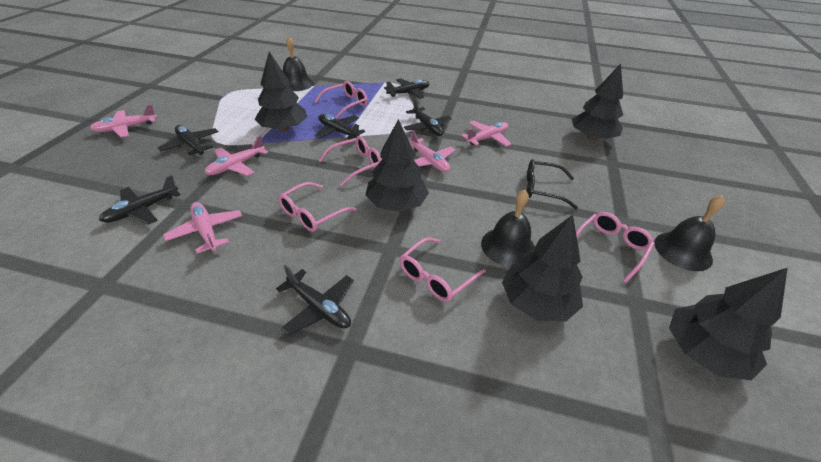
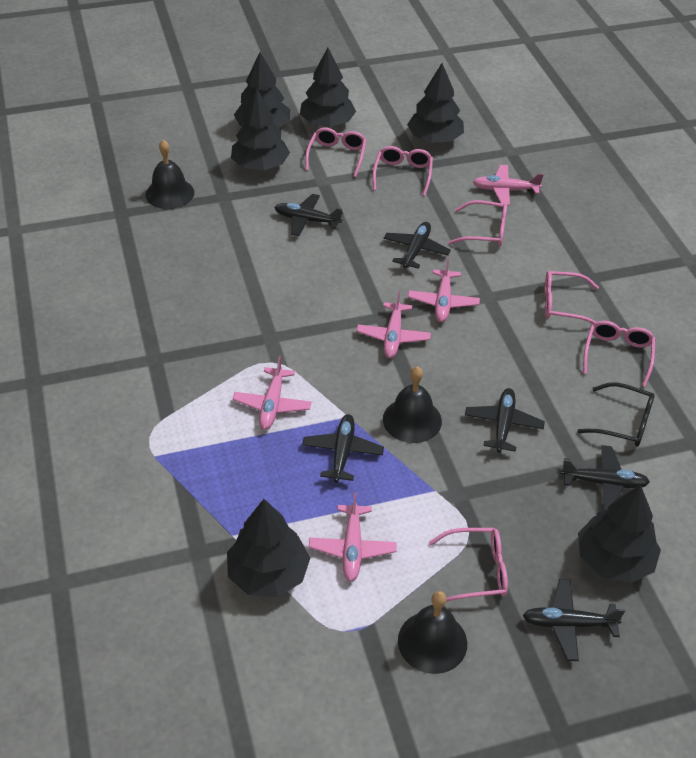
black tree: 5 -> 6
pink glasses: 5 -> 6

